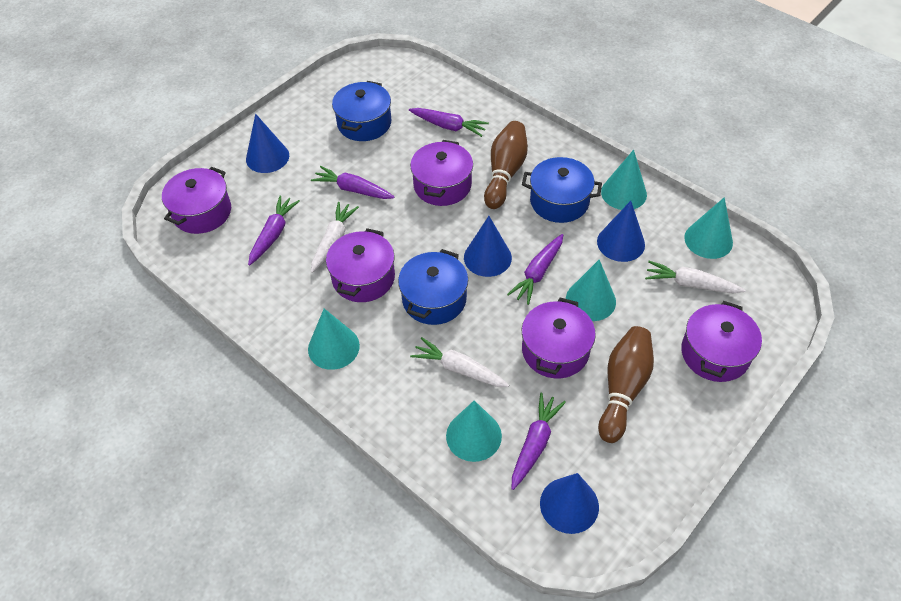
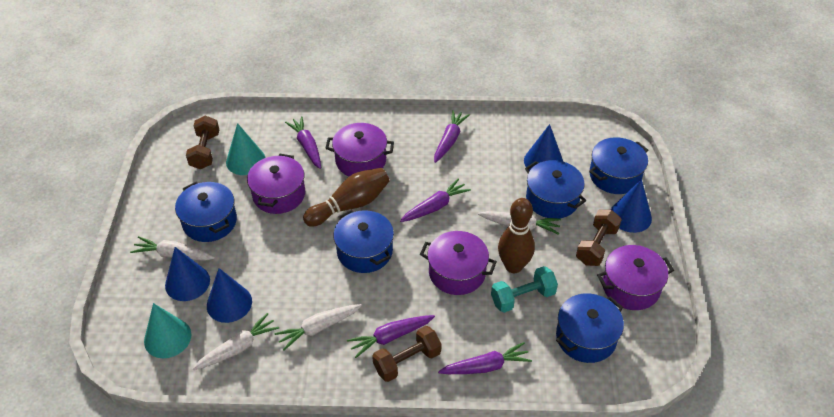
blue pot: 3 -> 5
brown dumbbell: 0 -> 3
purple pot: 5 -> 4
turquoise cone: 5 -> 2
turquoise dumbbell: 0 -> 1
white carrot: 3 -> 4

